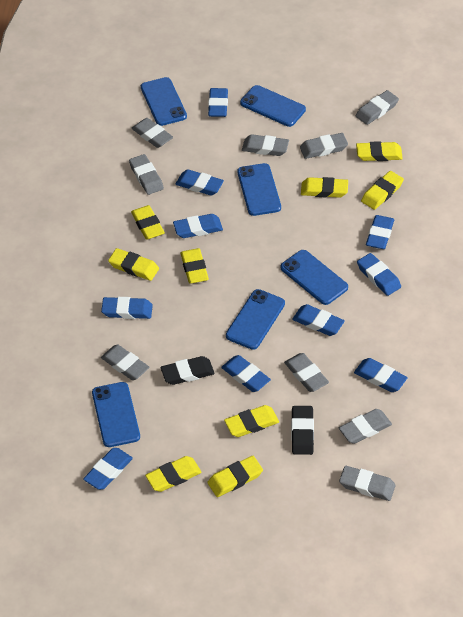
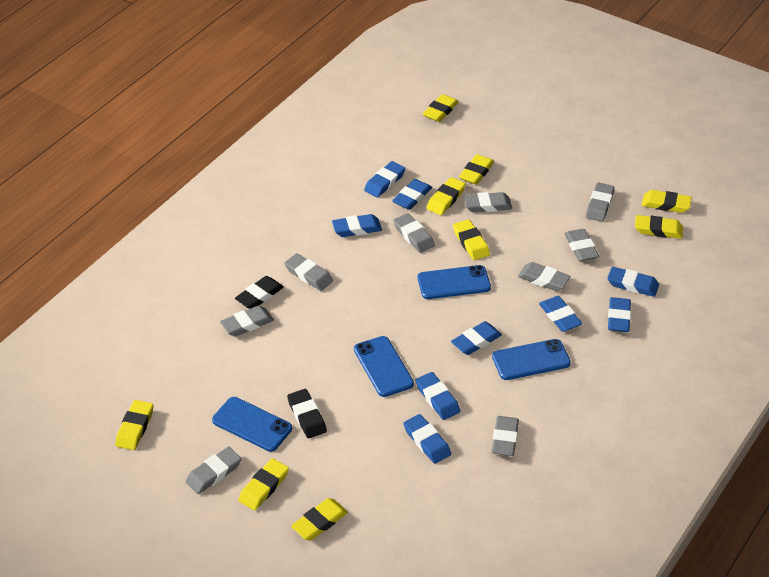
blue eraser: 10 -> 9
blue phone: 6 -> 4

